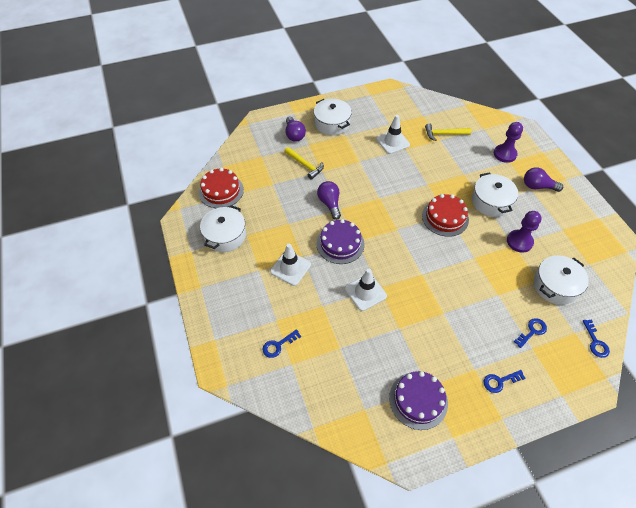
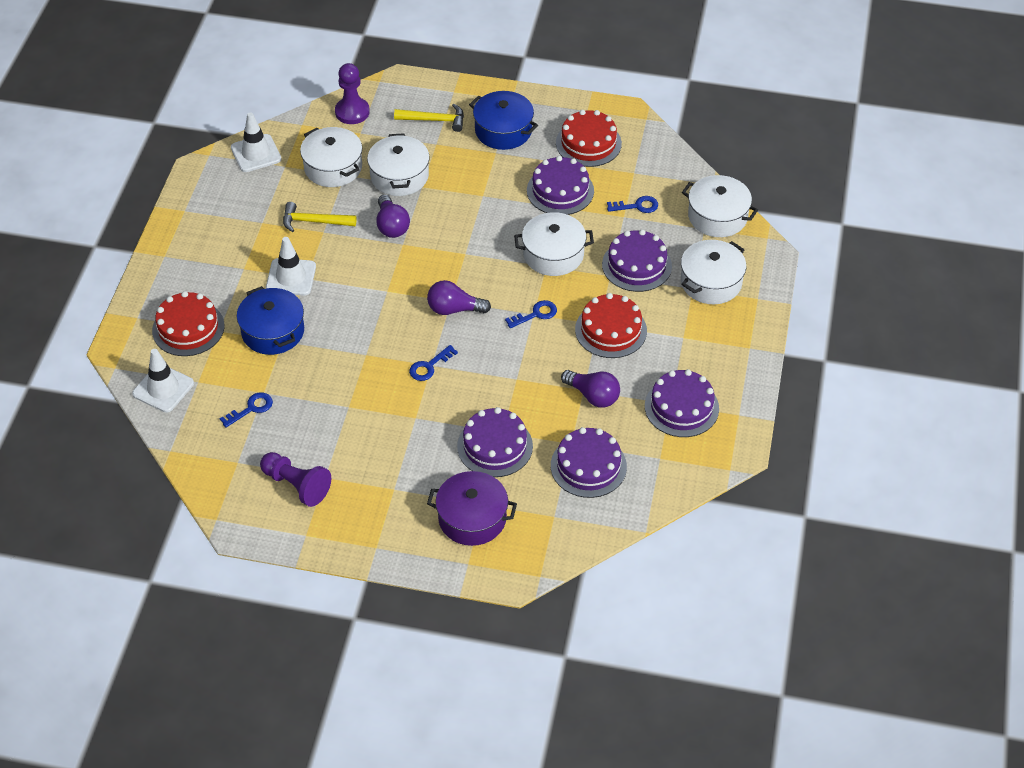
blue pot: 0 -> 2
purple cake: 2 -> 5
purple pot: 0 -> 1
red cake: 2 -> 3
white pot: 4 -> 5

